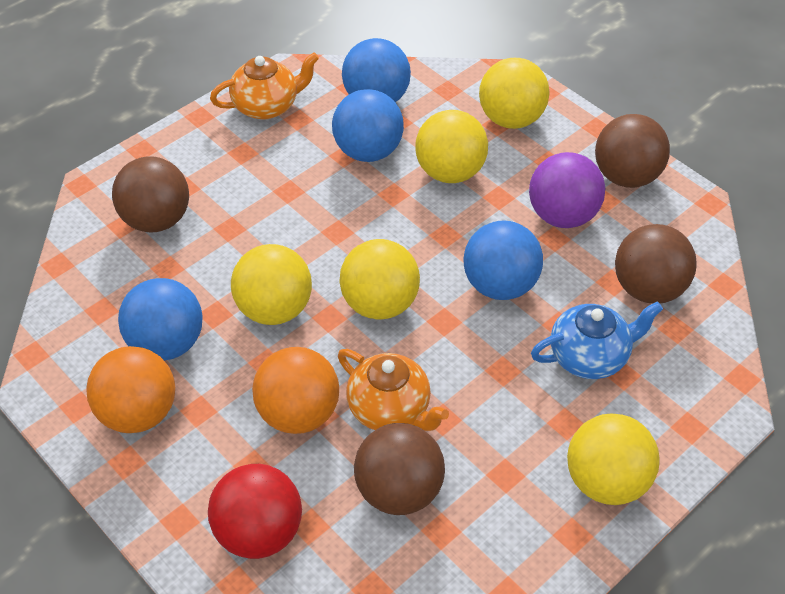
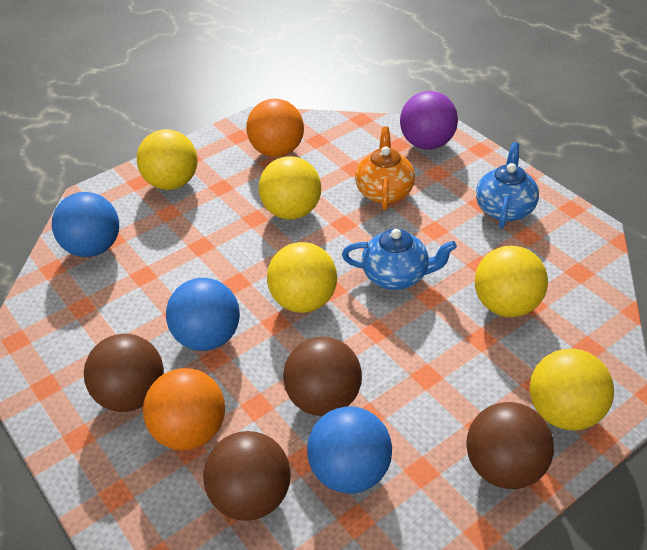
blue ball: 4 -> 3
blue teapot: 1 -> 2
orange teapot: 2 -> 1
red ball: 1 -> 0

